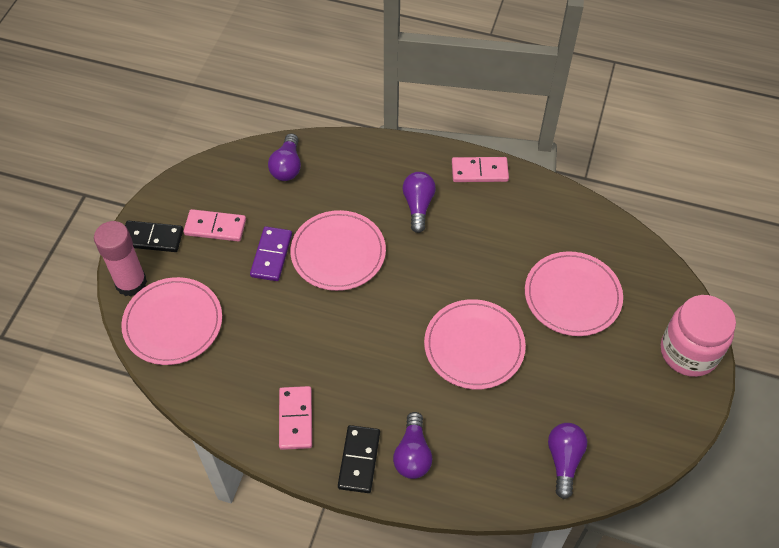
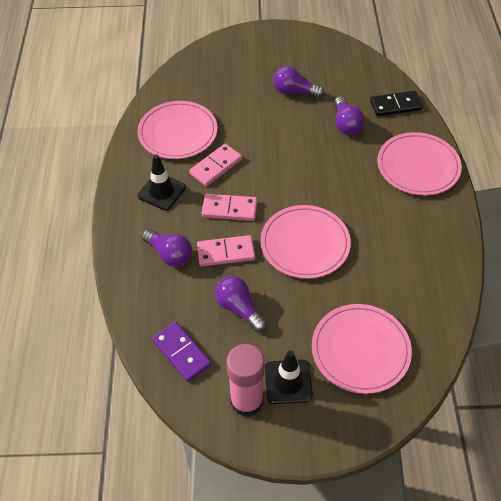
black domino: 2 -> 1
black traffic cone: 0 -> 2
pink jar: 1 -> 0

